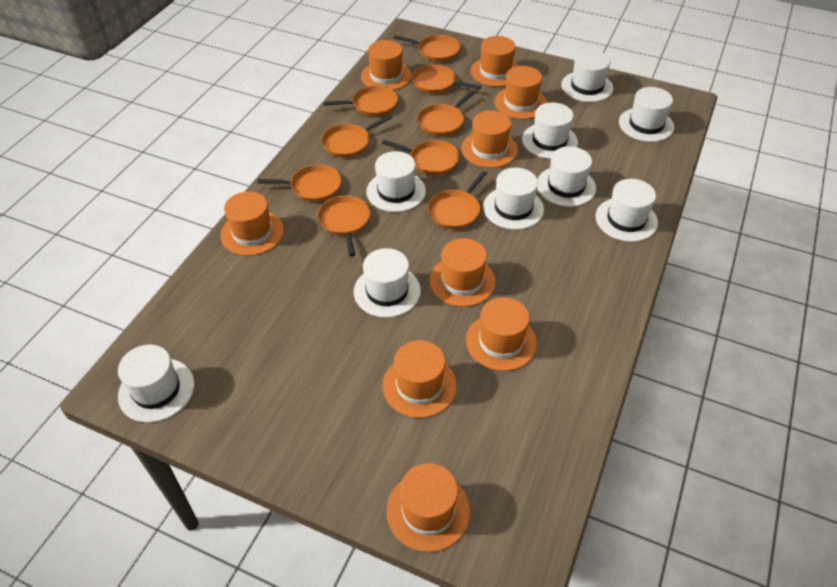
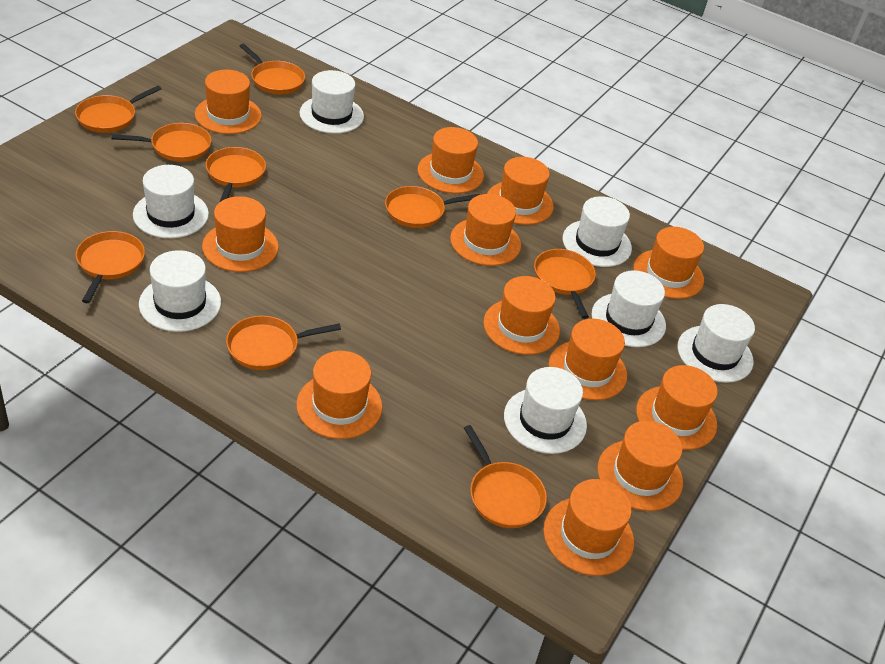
orange hat: 9 -> 12
white hat: 9 -> 7

